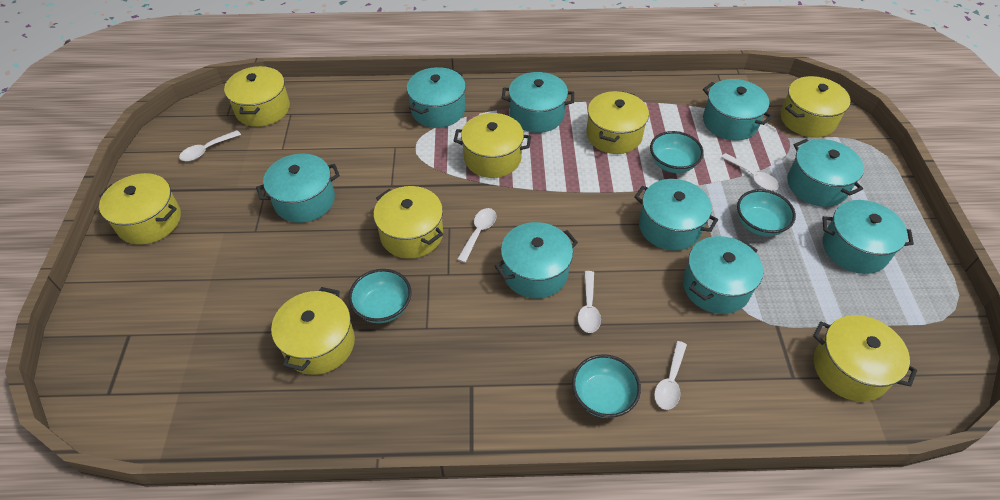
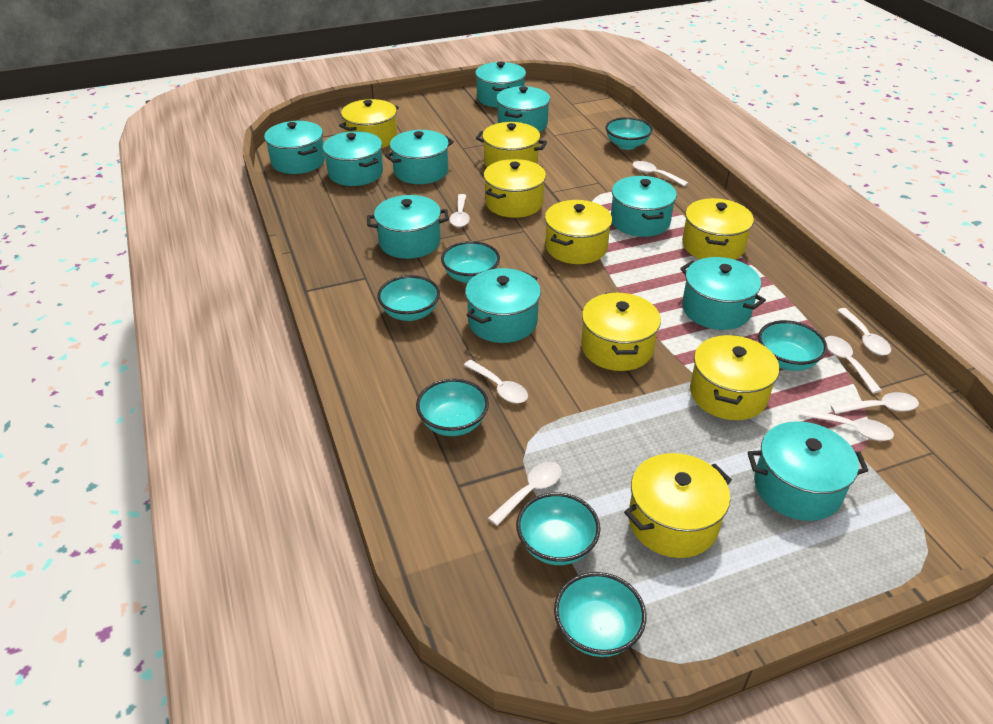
turquoise bowl: 4 -> 7
turquoise pot: 9 -> 10
white spoon: 5 -> 8

